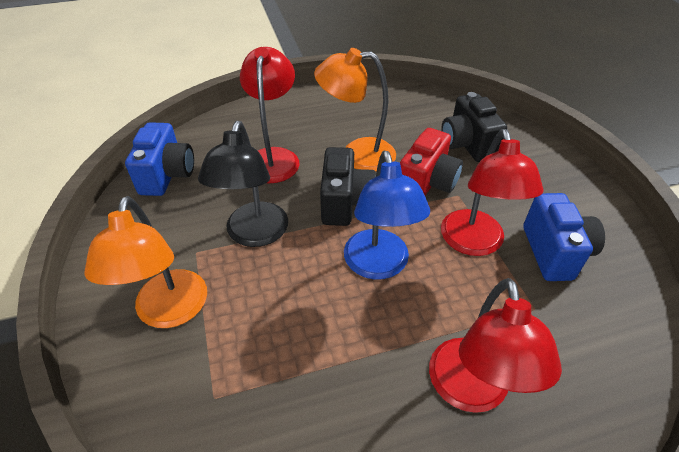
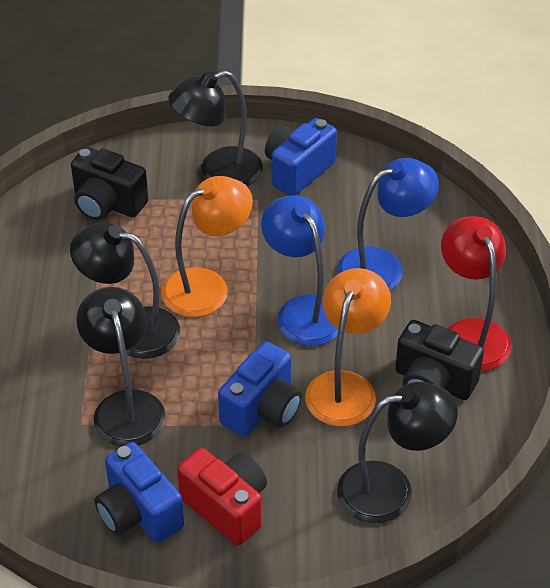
black lamp: 1 -> 4
blue camera: 2 -> 3
blue lamp: 1 -> 2
red lamp: 3 -> 1

